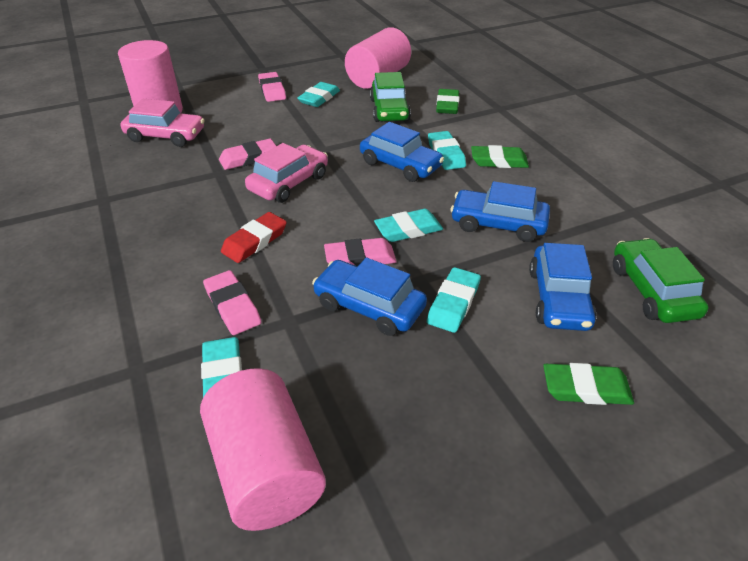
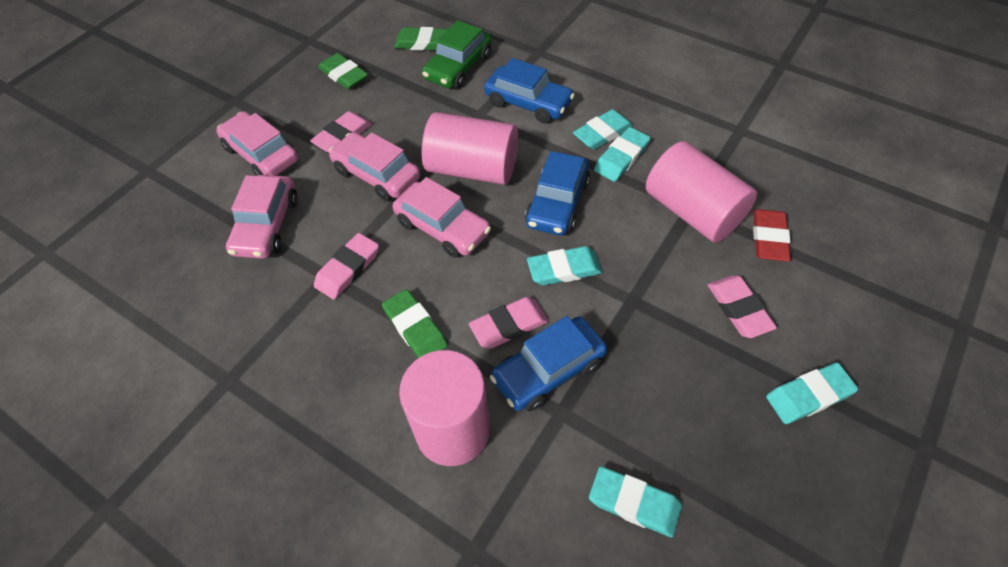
blue car: 4 -> 3
green car: 2 -> 1
pink car: 2 -> 4

